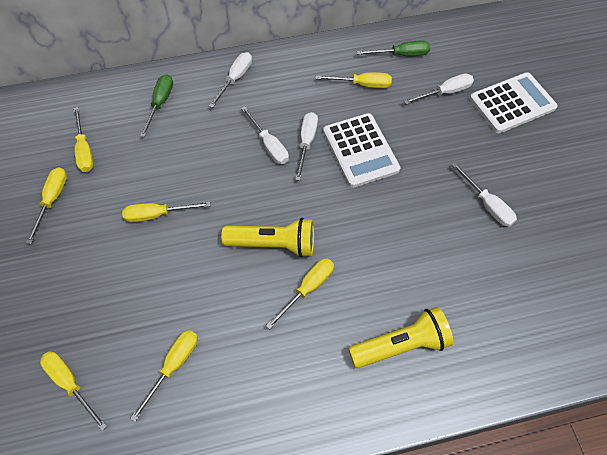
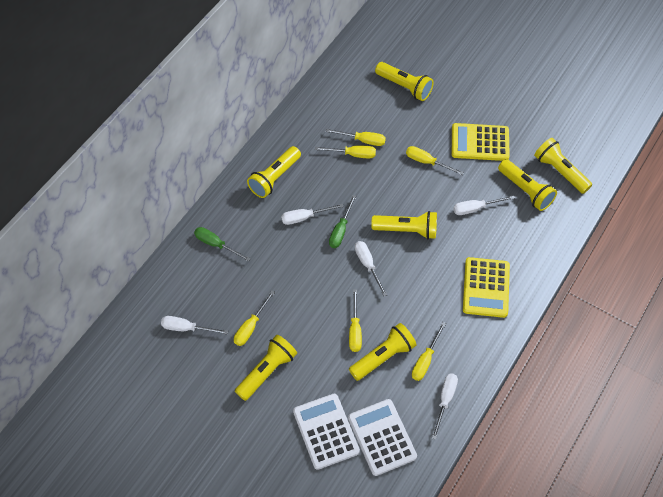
yellow calculator: 0 -> 2
yellow flashlight: 2 -> 7
yellow screwdriver: 7 -> 6

